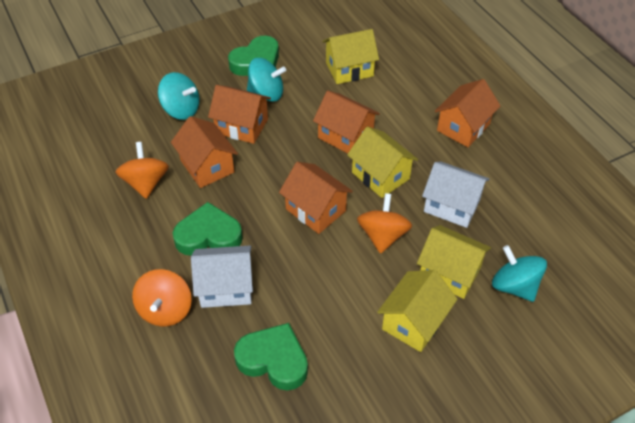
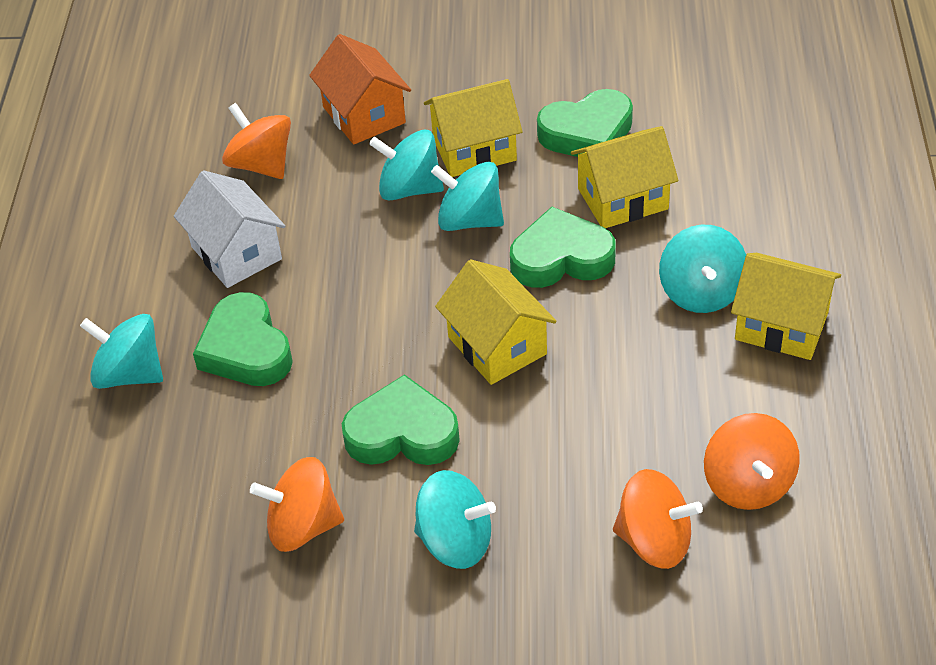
green heart: 3 -> 4
orange house: 5 -> 1
orange spinning top: 3 -> 4
turquoise spinning top: 3 -> 5
white house: 2 -> 1

